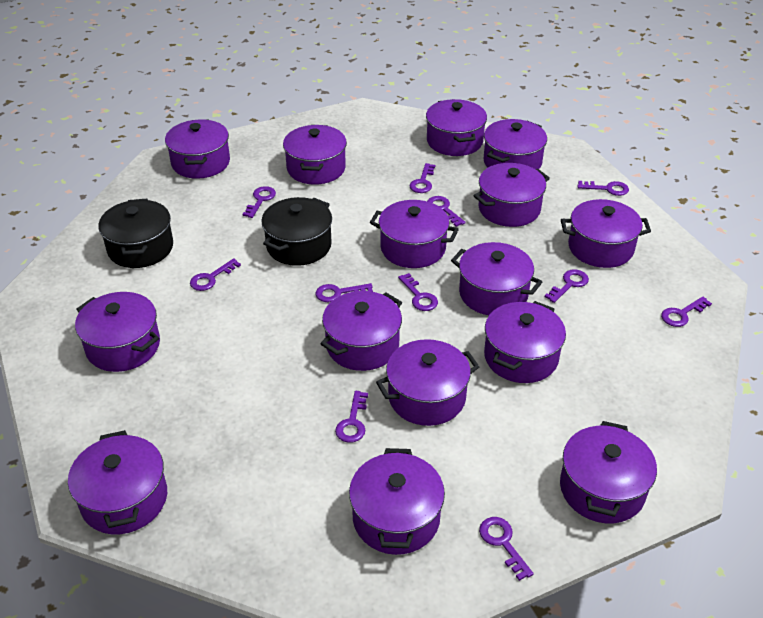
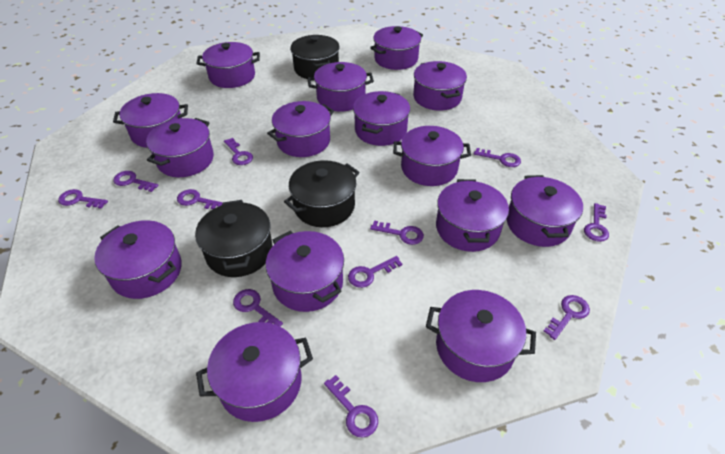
black pot: 2 -> 3

